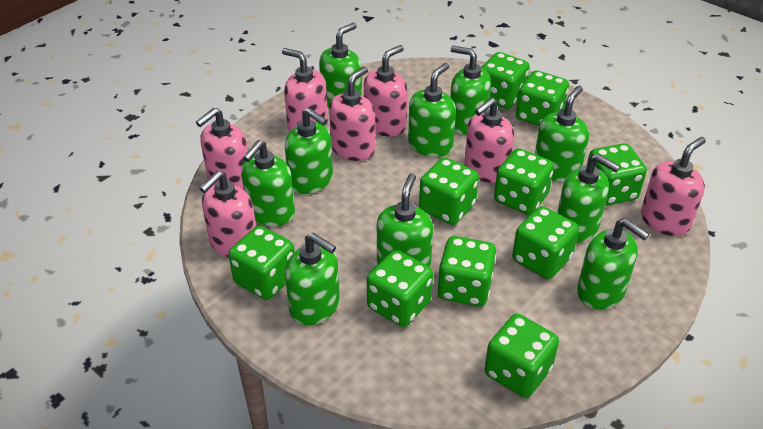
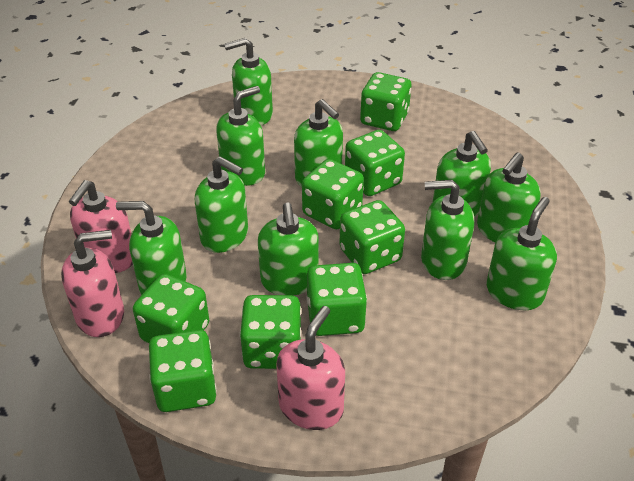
green dice: 10 -> 8
pink soap dispenser: 7 -> 3

